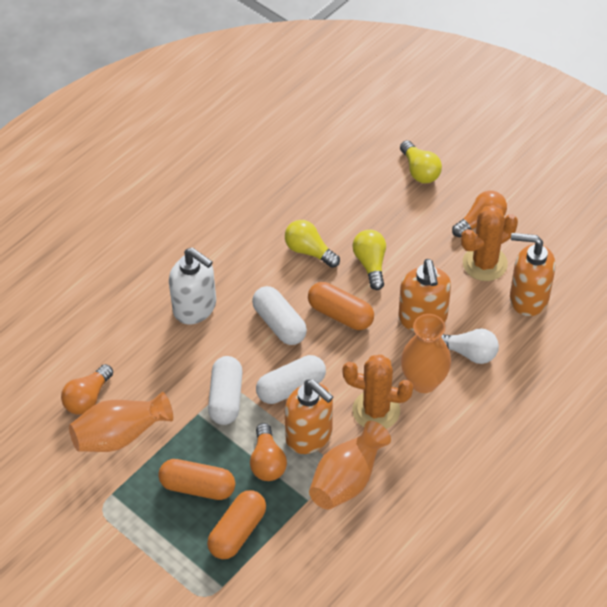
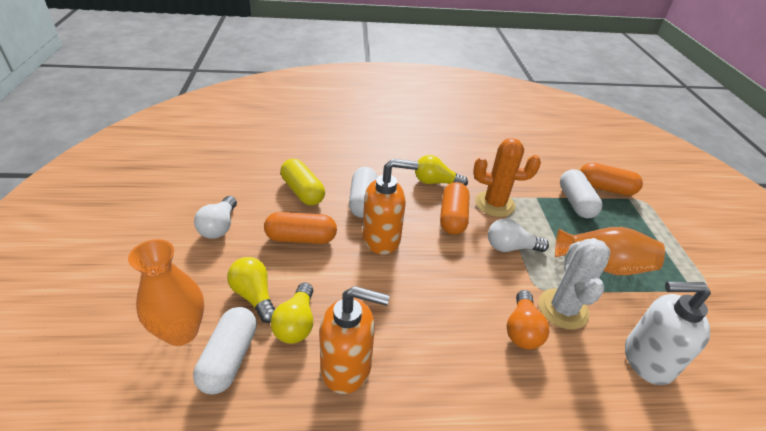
orange cactus: 2 -> 1
orange light bulb: 3 -> 1
orange soap dispenser: 3 -> 2
orange vase: 3 -> 2
white cactus: 0 -> 1
white light bulb: 1 -> 2
yellow capsule: 0 -> 1

